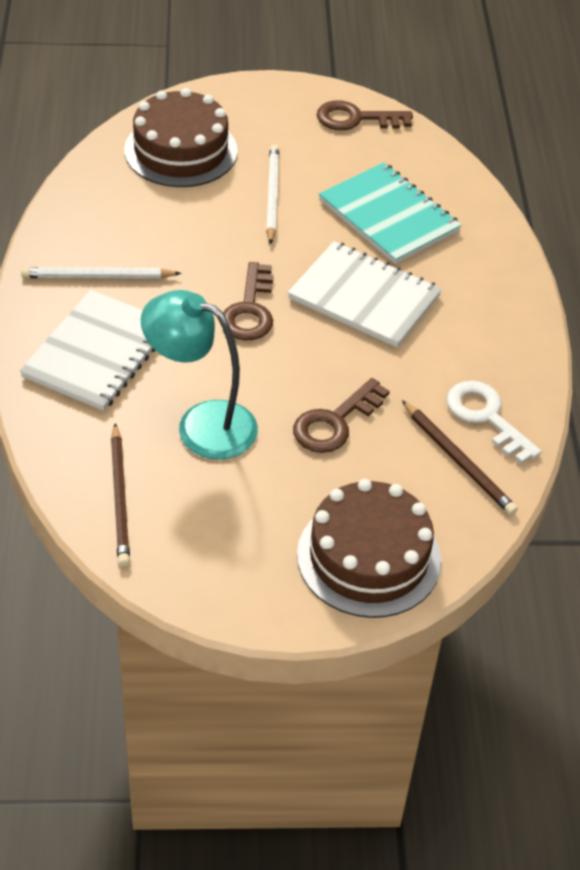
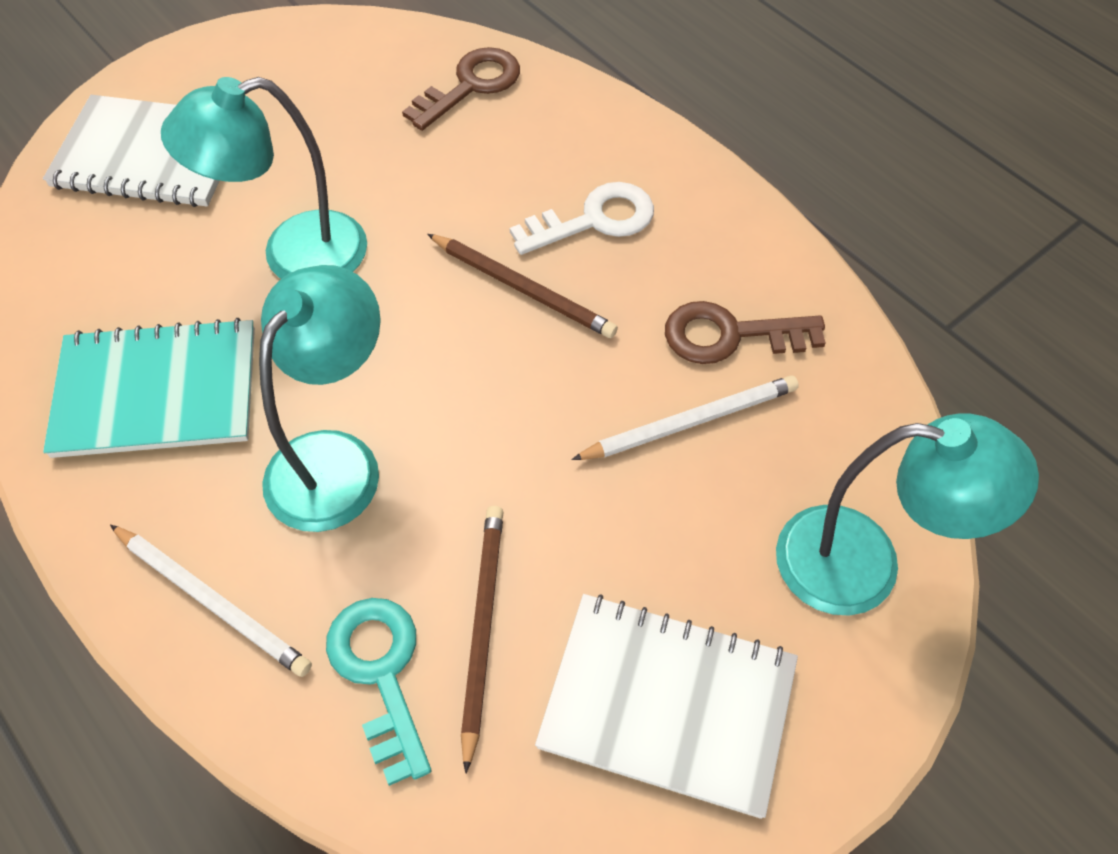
brown cake: 2 -> 0
brown key: 3 -> 2
turquoise key: 0 -> 1
turquoise lamp: 1 -> 3

